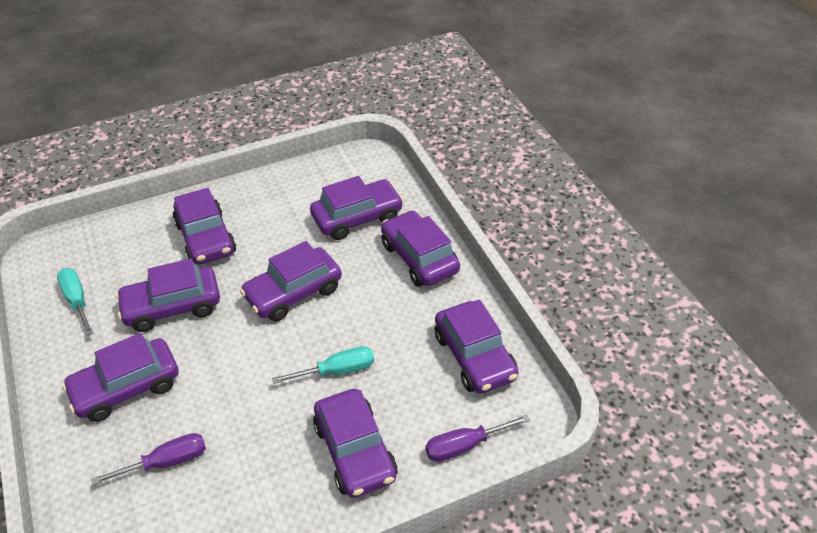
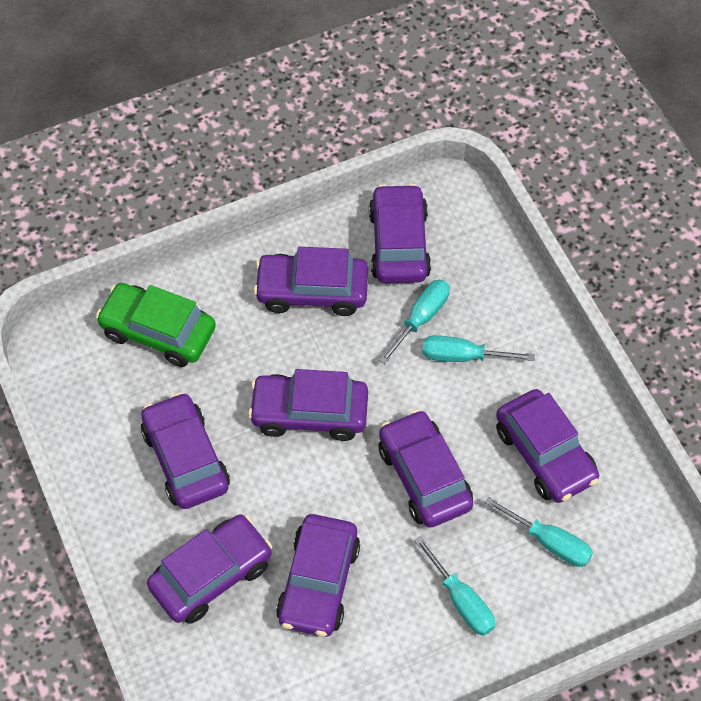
green car: 0 -> 1
purple screwdriver: 2 -> 0
turquoise screwdriver: 2 -> 4

